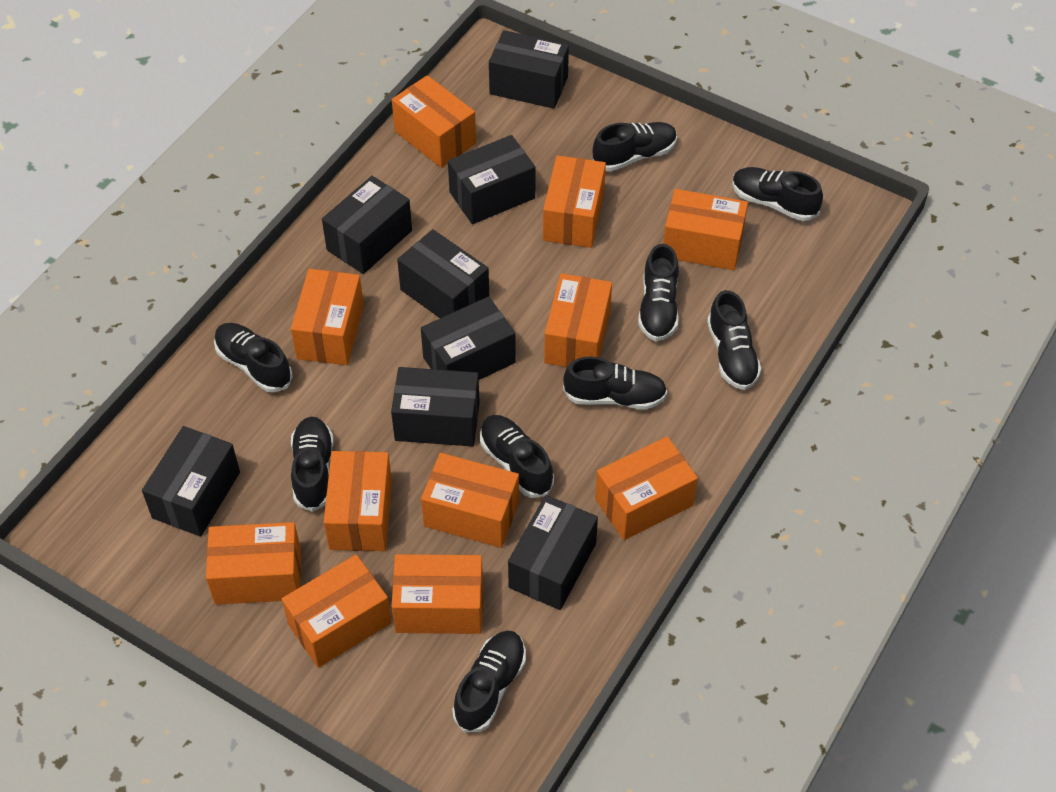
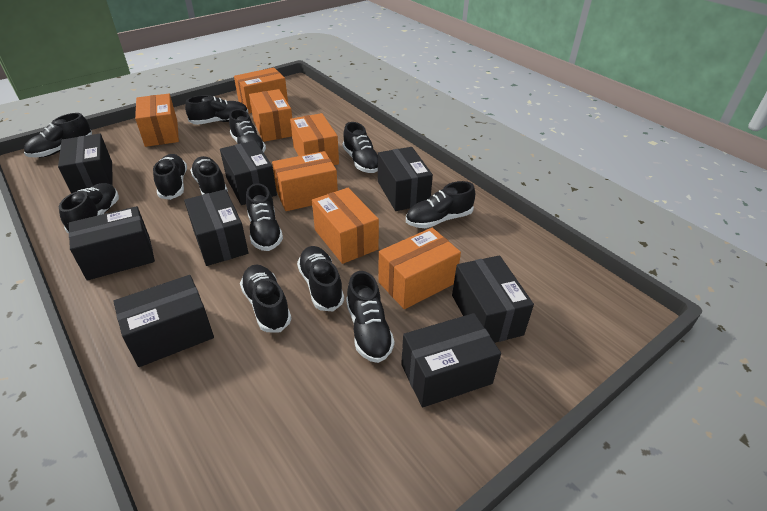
black shoe: 9 -> 12
orange box: 11 -> 7

